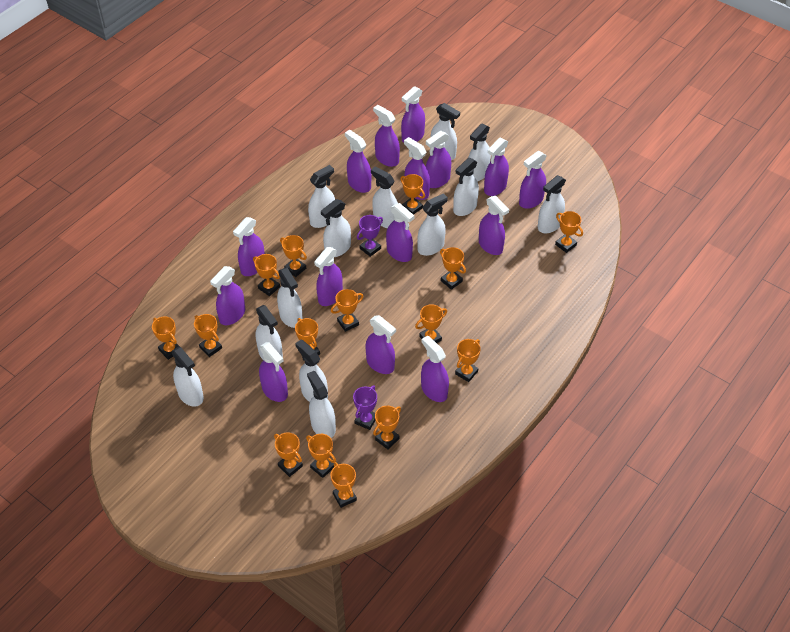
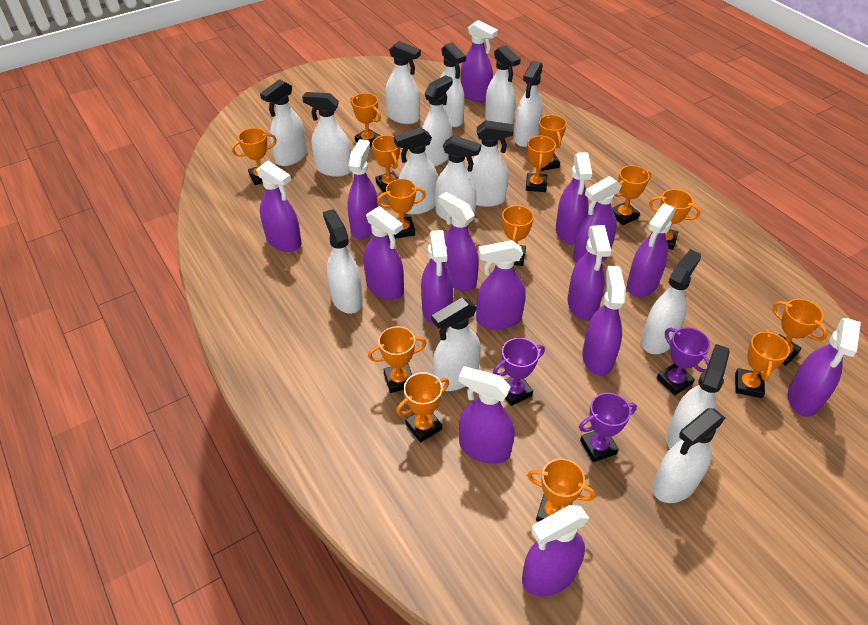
orange trophy: 15 -> 14
purple trophy: 2 -> 3
white spray bottle: 13 -> 15

